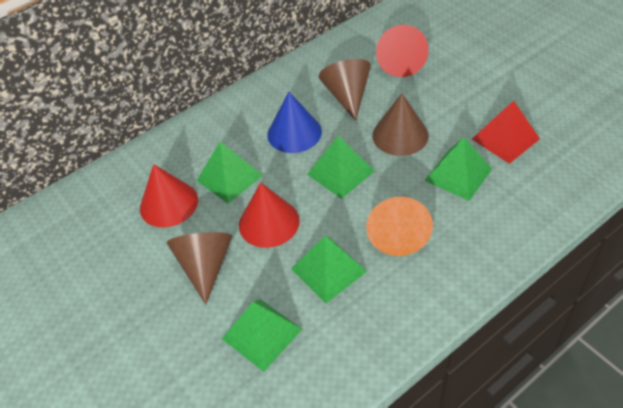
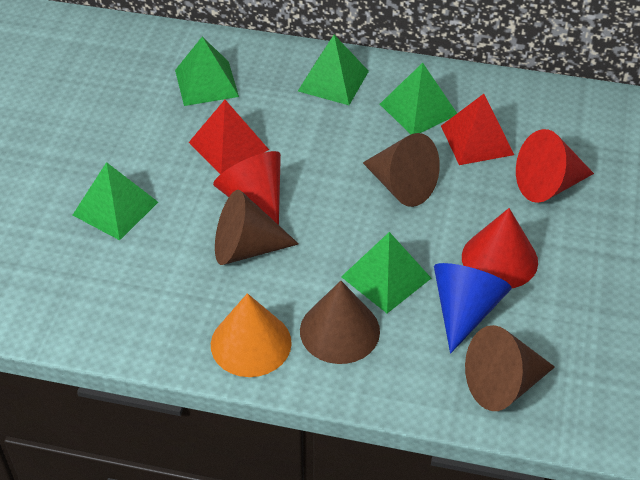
brown cone: 3 -> 4
red pyramid: 1 -> 2

